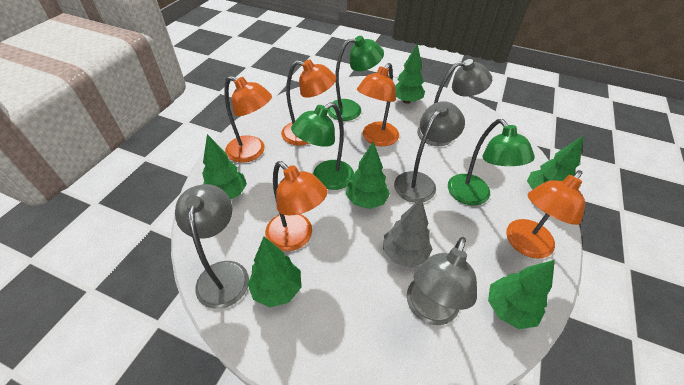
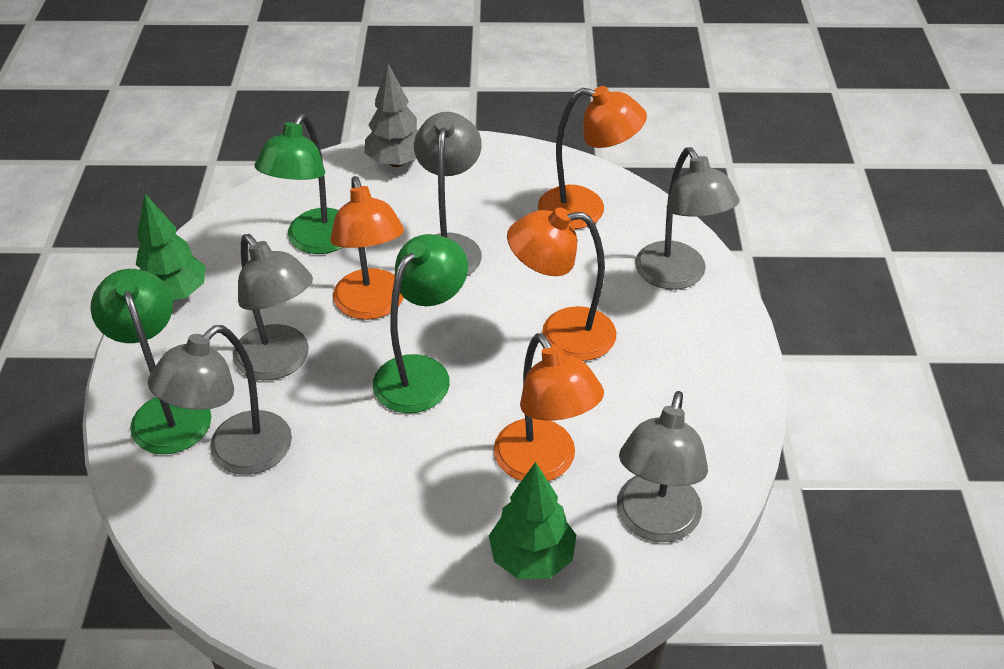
green tree: 6 -> 2
grey lamp: 4 -> 5
orange lamp: 5 -> 4

